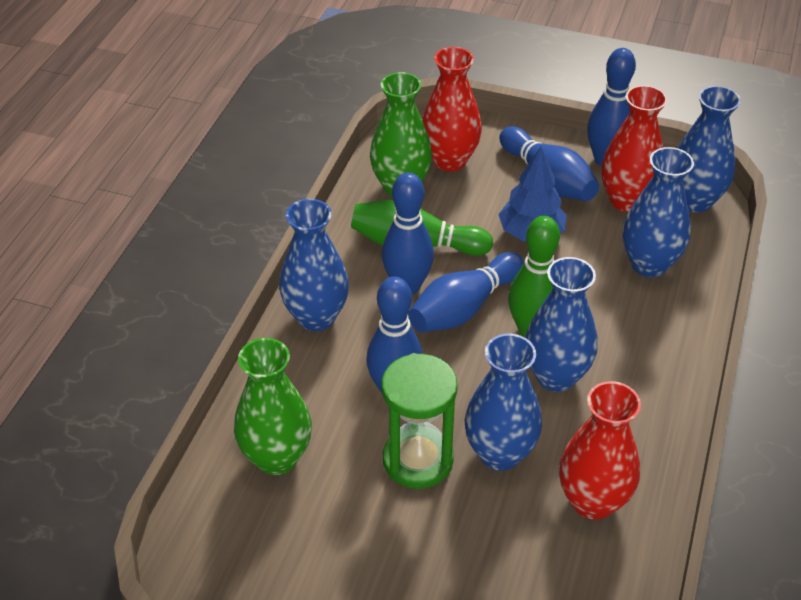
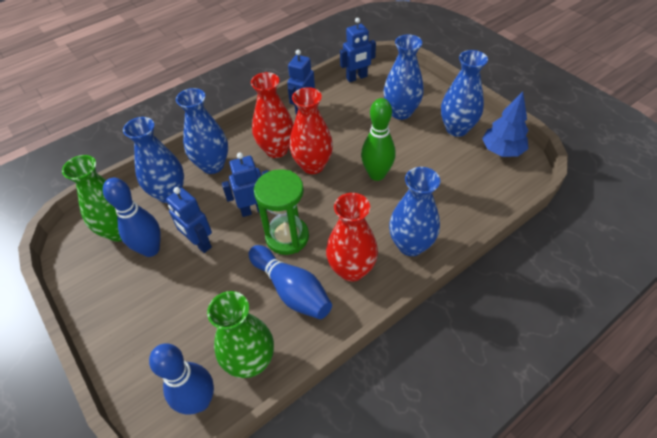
blue bowling pin: 5 -> 3
blue robot: 0 -> 4
green bowling pin: 2 -> 1

